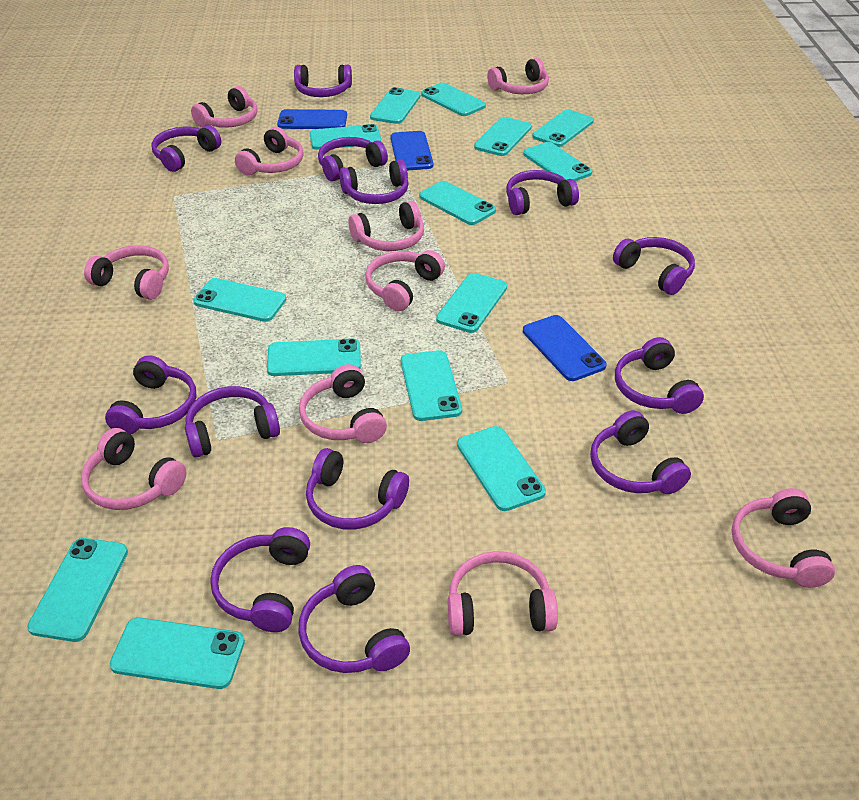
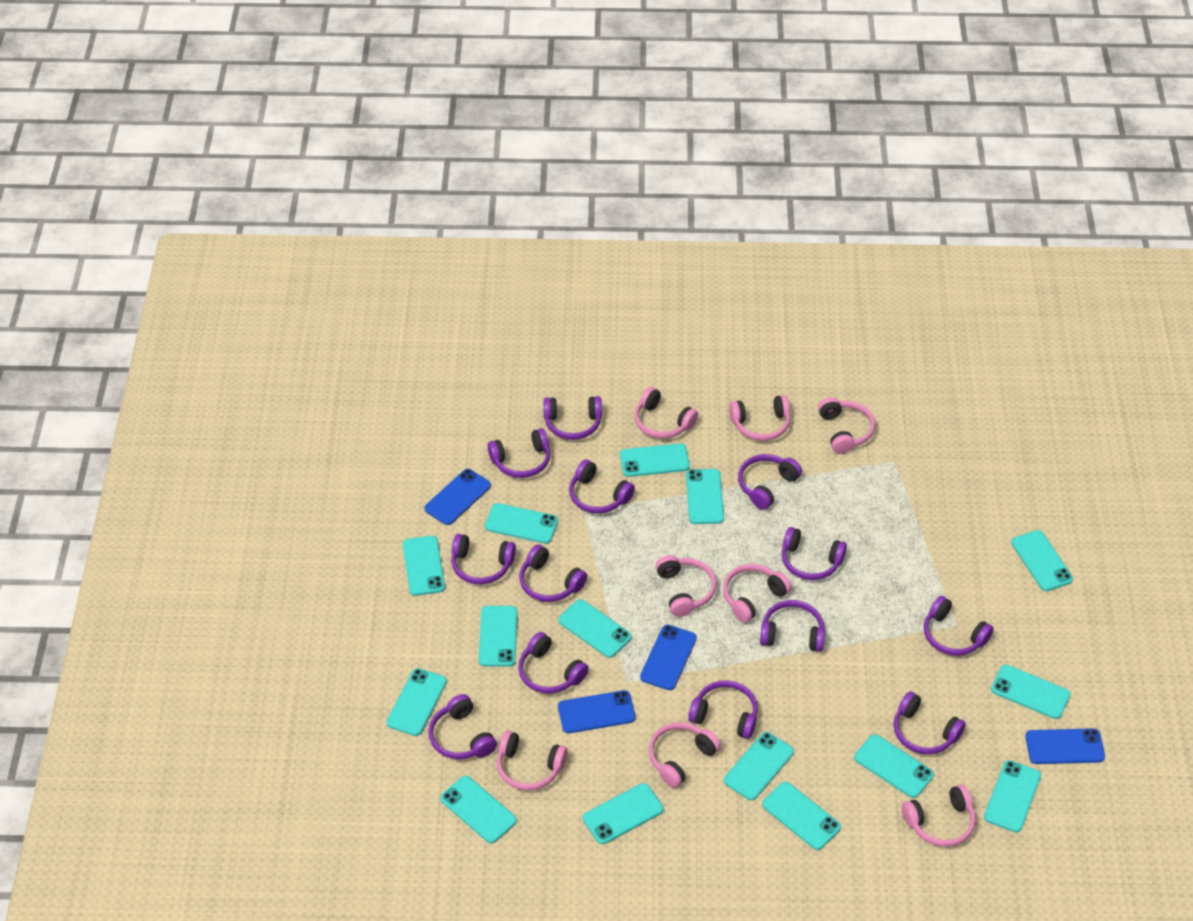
blue phone: 3 -> 4
pink headphones: 10 -> 8
turquoise phone: 14 -> 15

